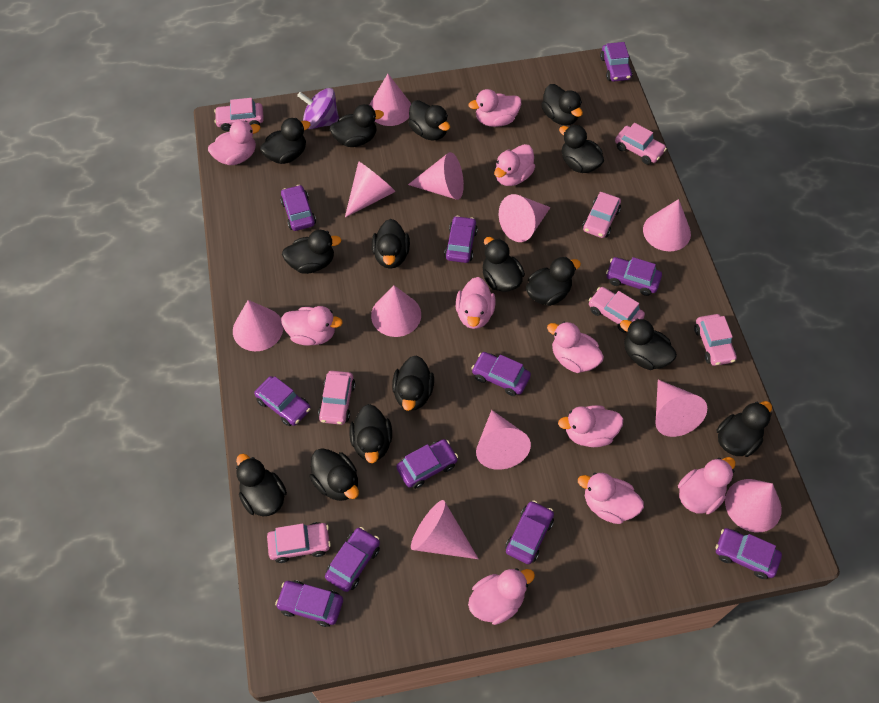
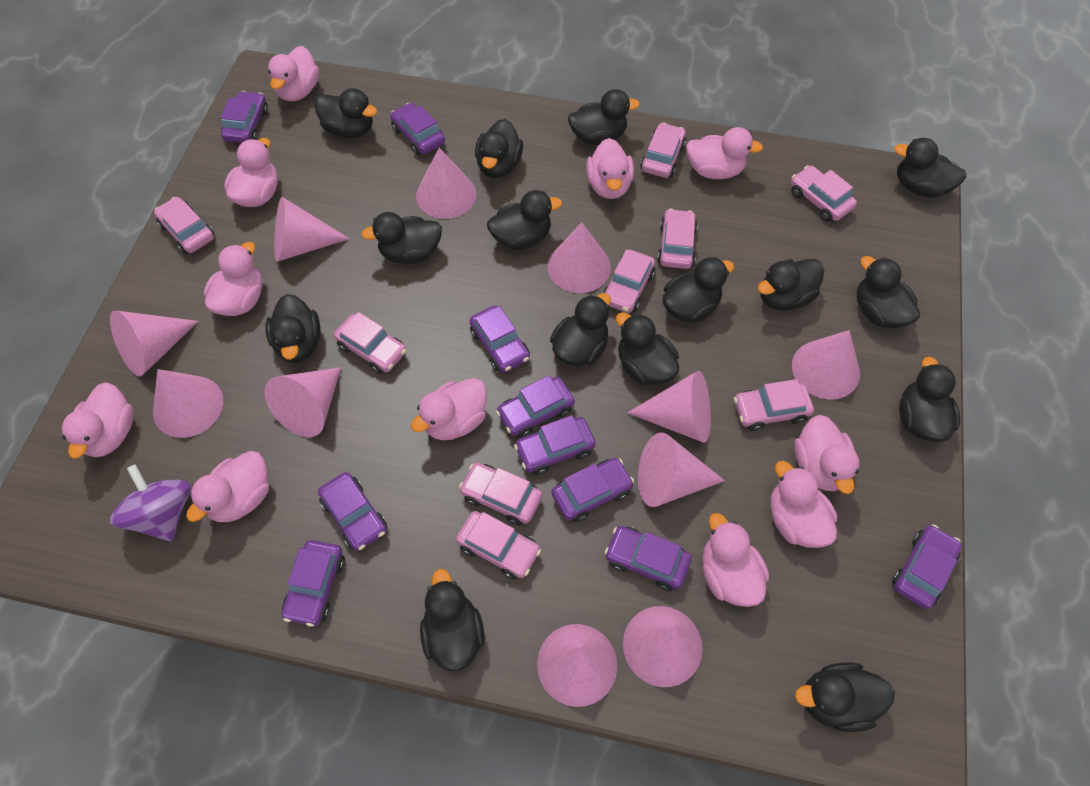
pink car: 7 -> 9
pink duck: 10 -> 11
purple car: 11 -> 10

